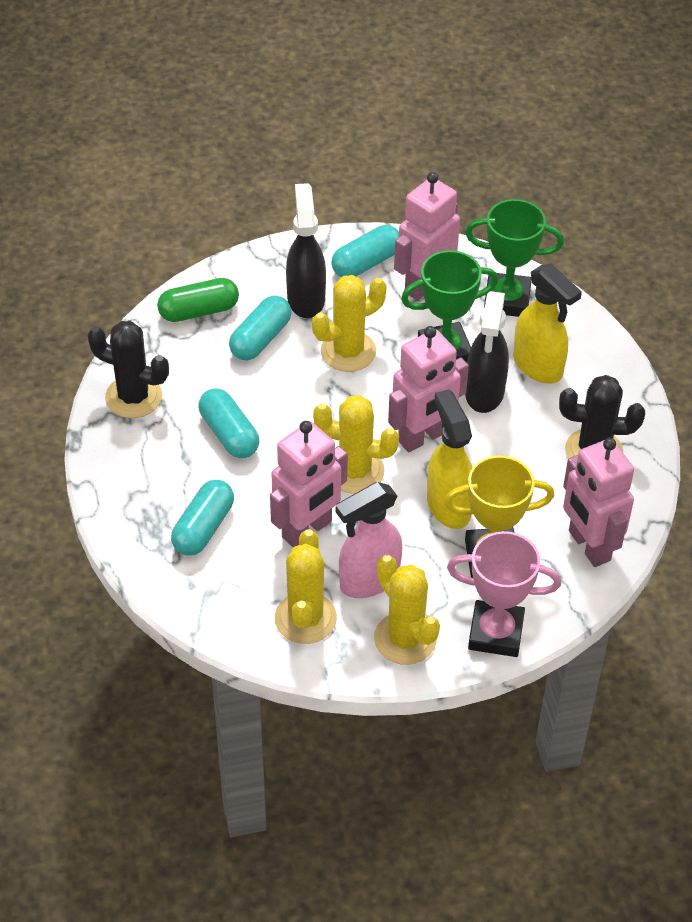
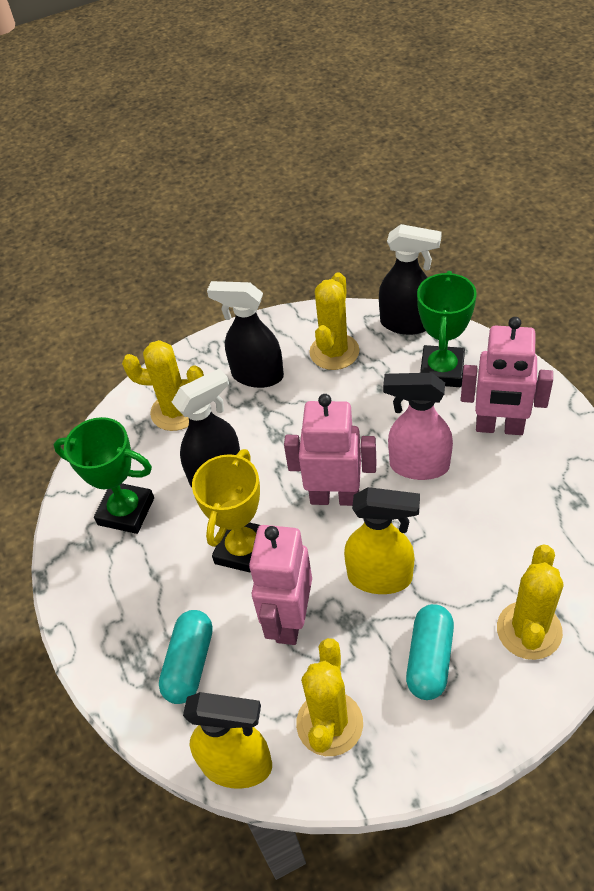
black cactus: 2 -> 0
black spray bottle: 2 -> 3
green capsule: 1 -> 0
pink robot: 4 -> 3
pink trophy: 1 -> 0
turquoise capsule: 4 -> 2

